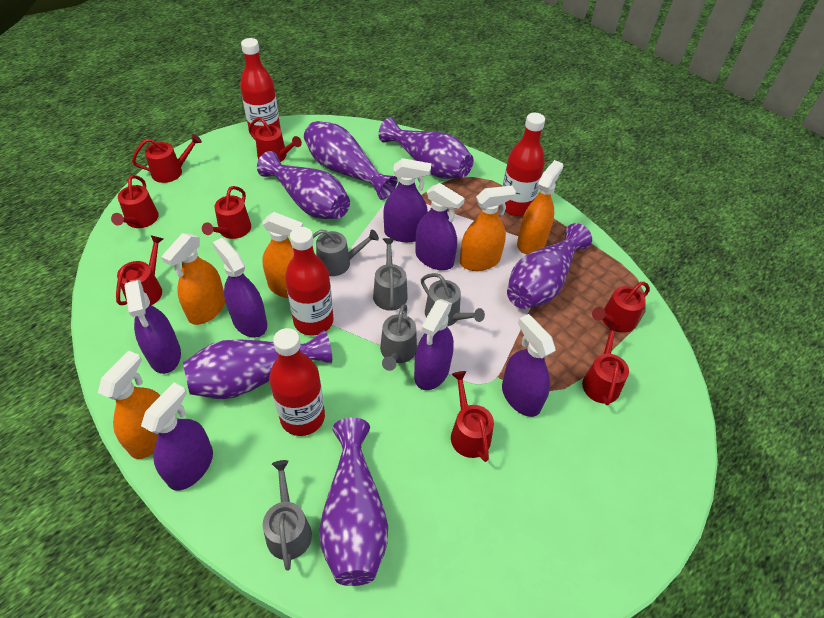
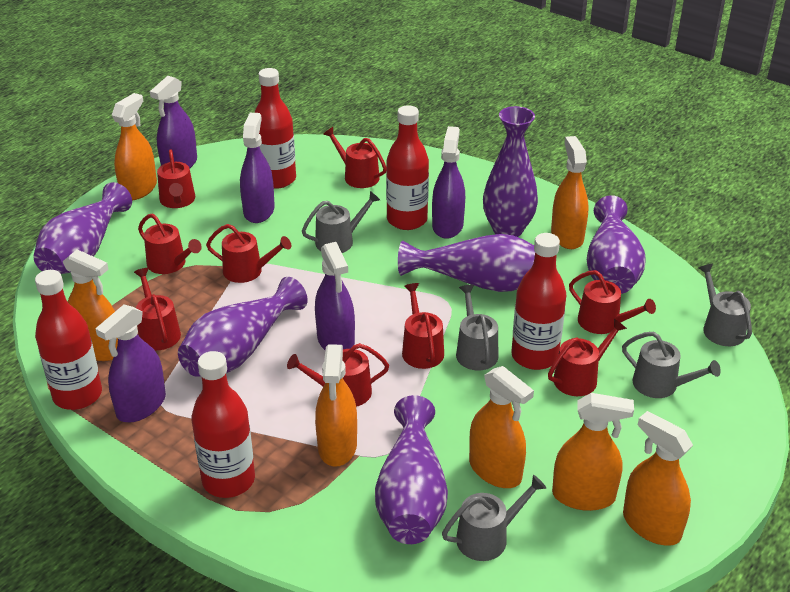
orange spray bottle: 5 -> 7
purple spray bottle: 7 -> 5
red bottle: 4 -> 5
red watering can: 8 -> 9

